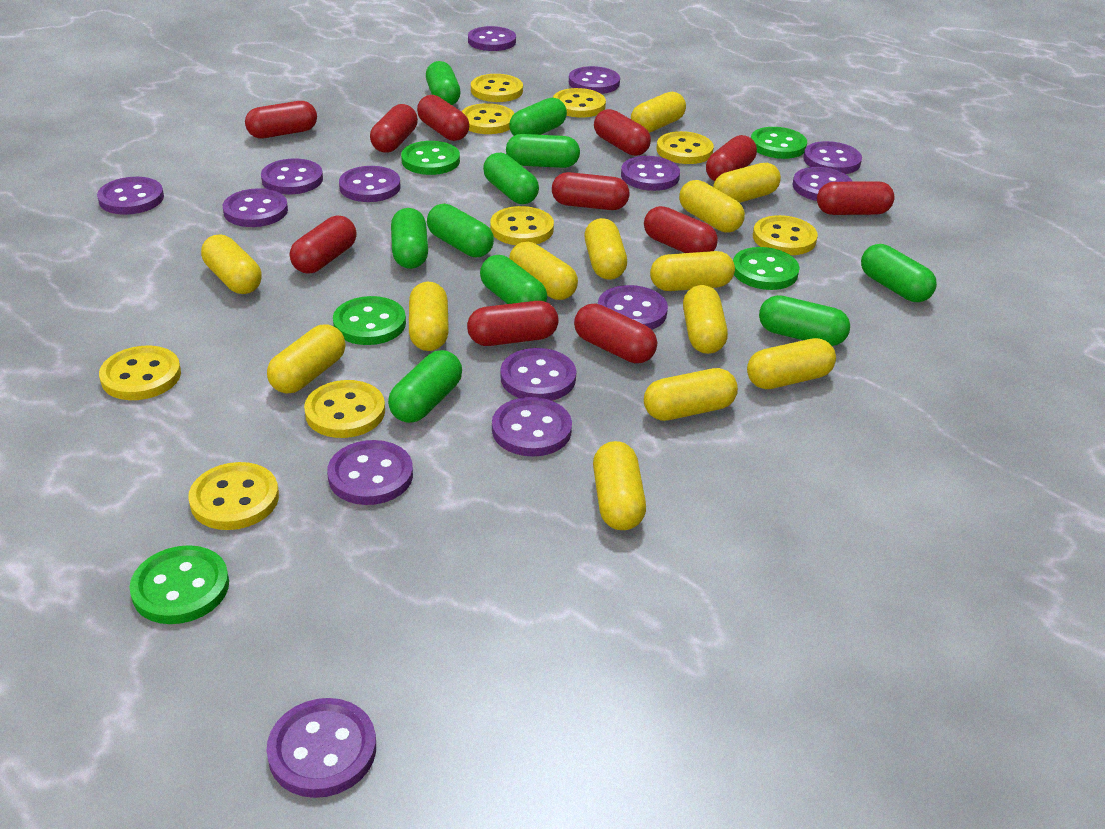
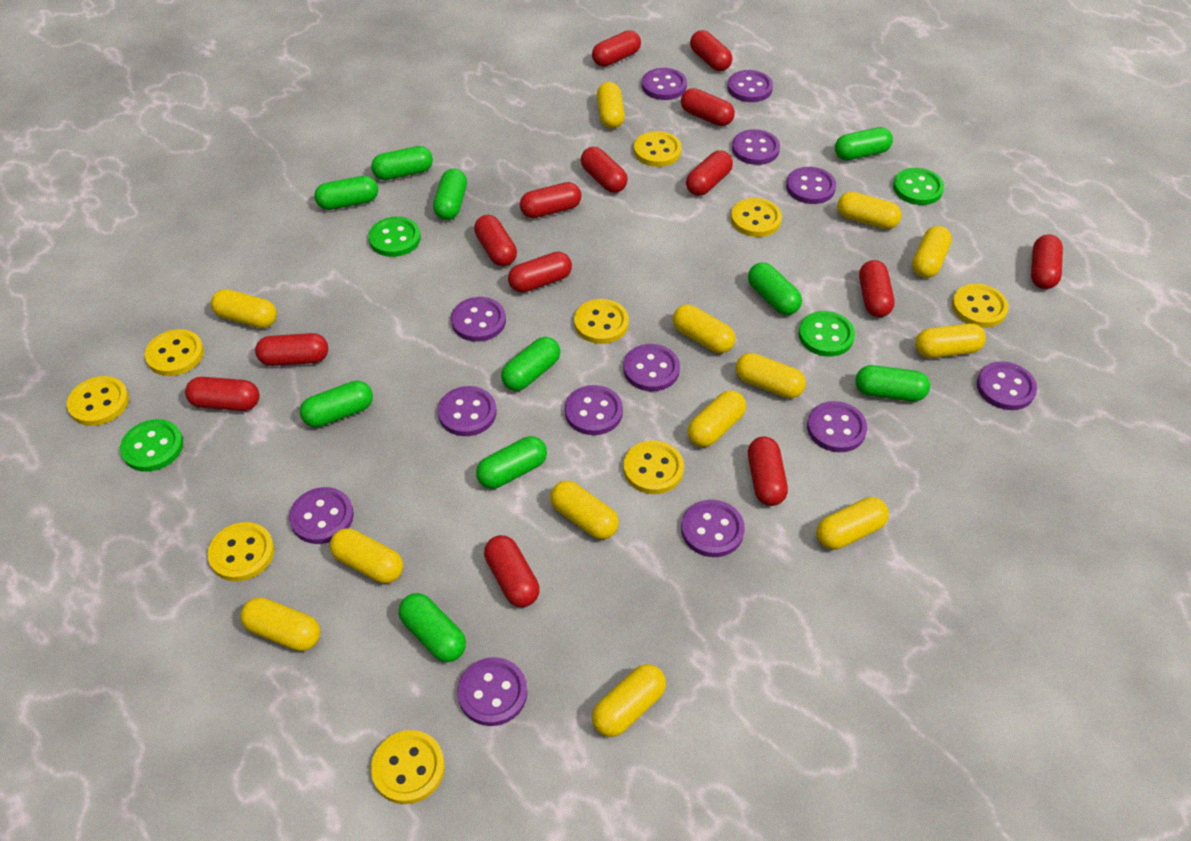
green button: 5 -> 4
purple button: 14 -> 13
red capsule: 11 -> 14

